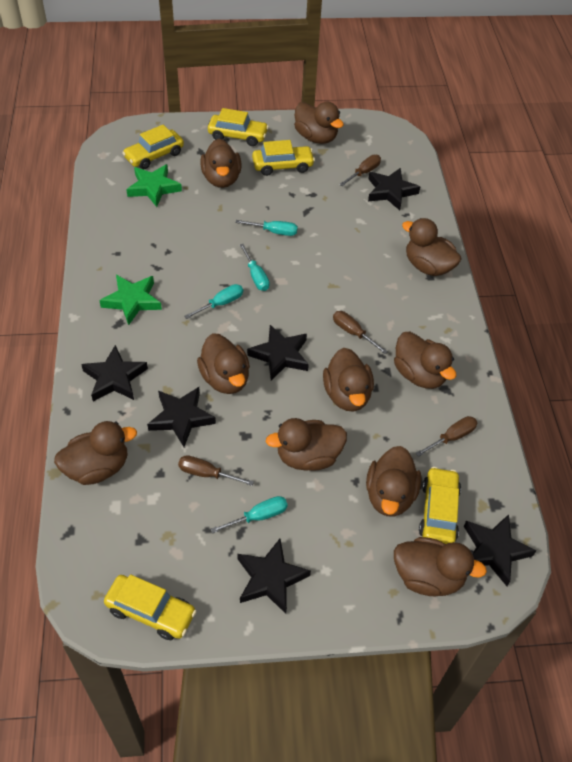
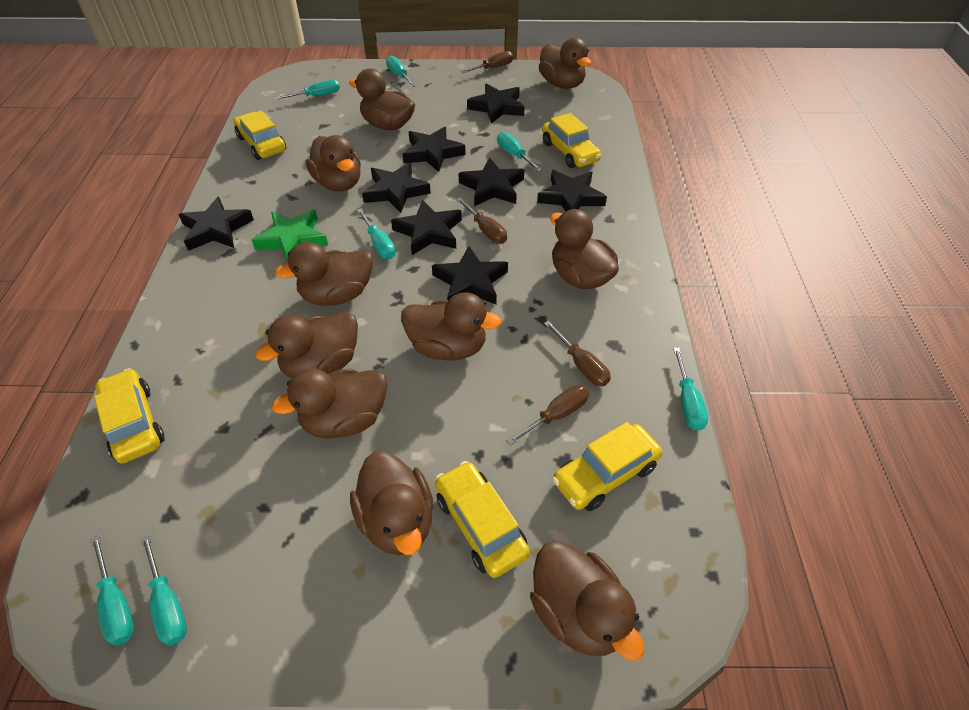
black star: 6 -> 8
green star: 2 -> 1
turquoise screwdriver: 4 -> 7

